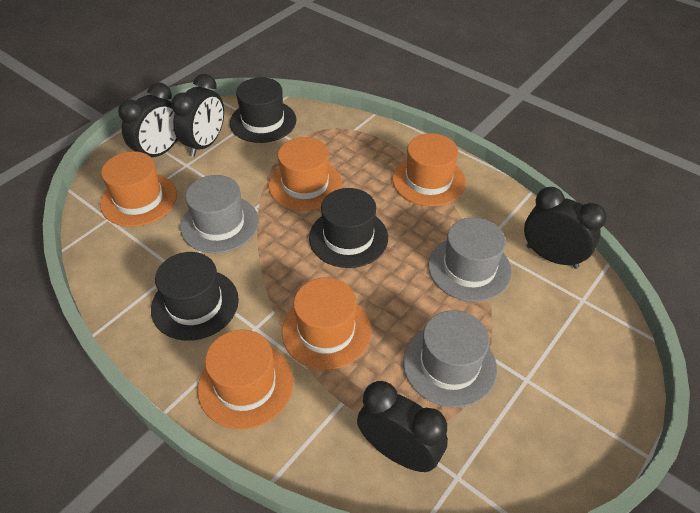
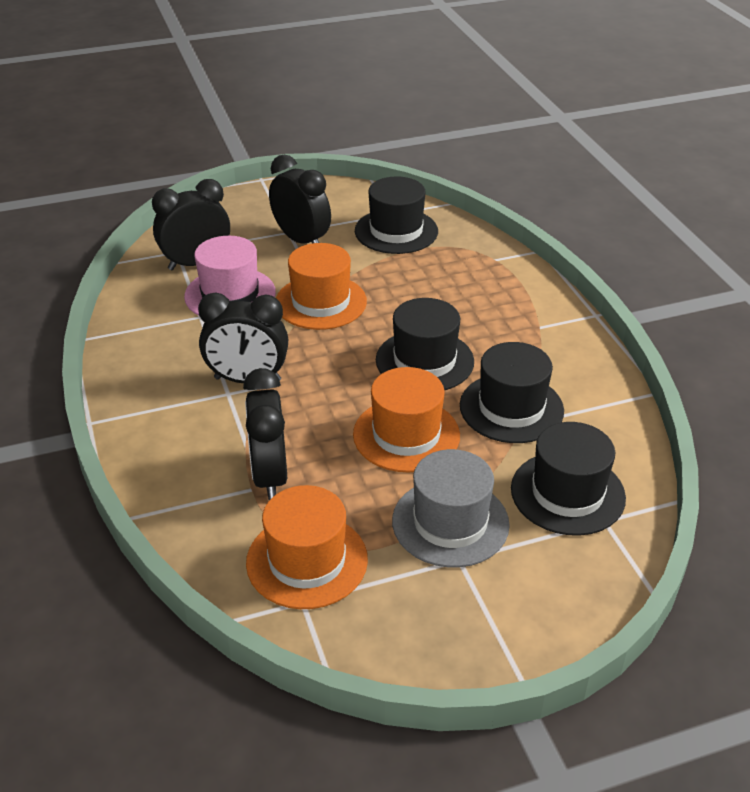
black hat: 3 -> 4
grey hat: 3 -> 1
orange hat: 5 -> 3
pink hat: 0 -> 1

